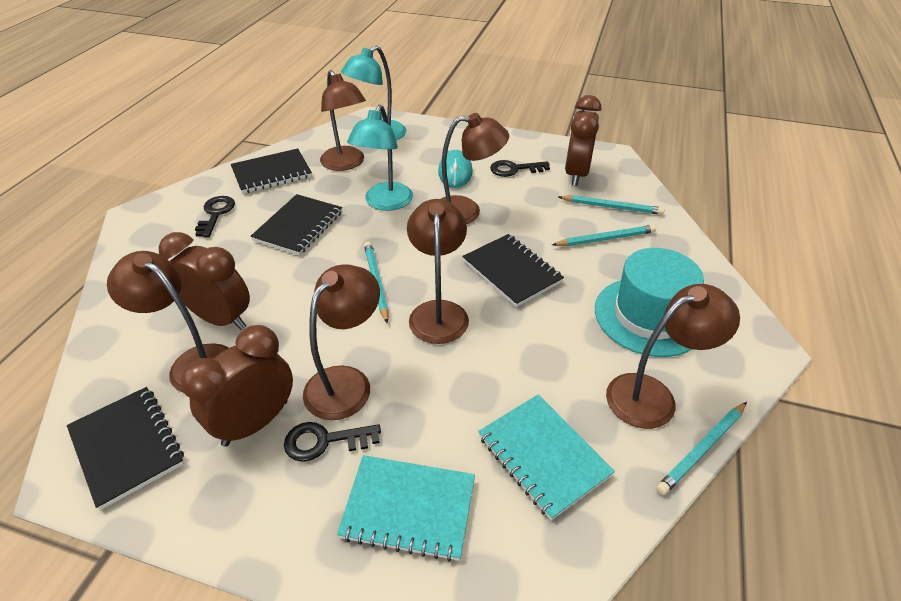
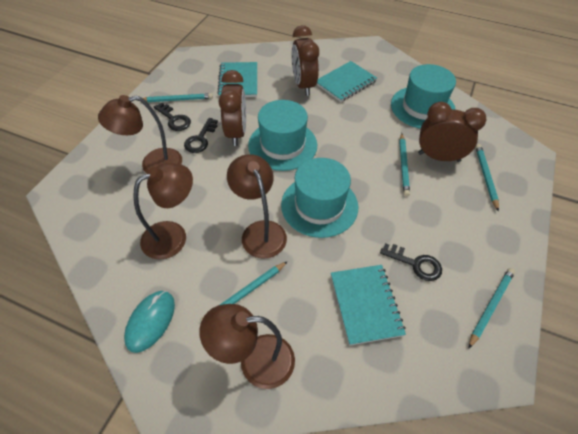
black notebook: 4 -> 0
brown lamp: 6 -> 4
turquoise hat: 1 -> 3
turquoise lamp: 2 -> 0
turquoise notebook: 2 -> 3
turquoise pencil: 4 -> 5

